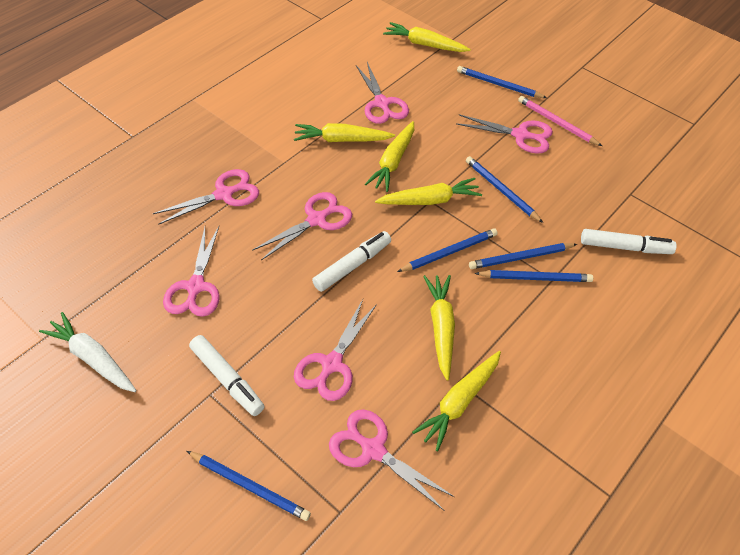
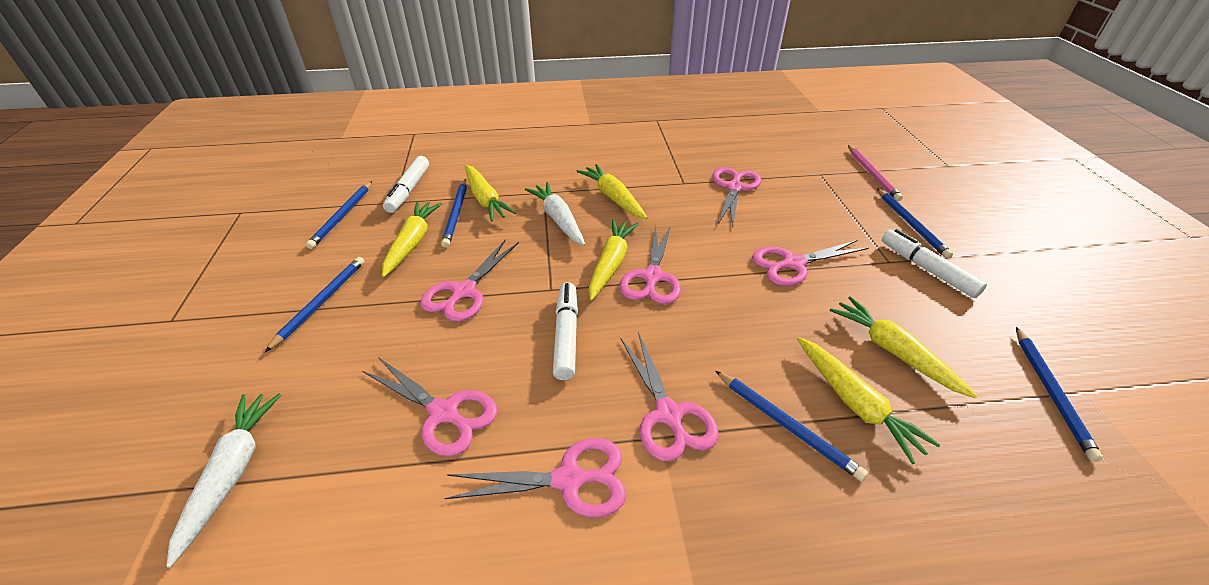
white carrot: 1 -> 2

